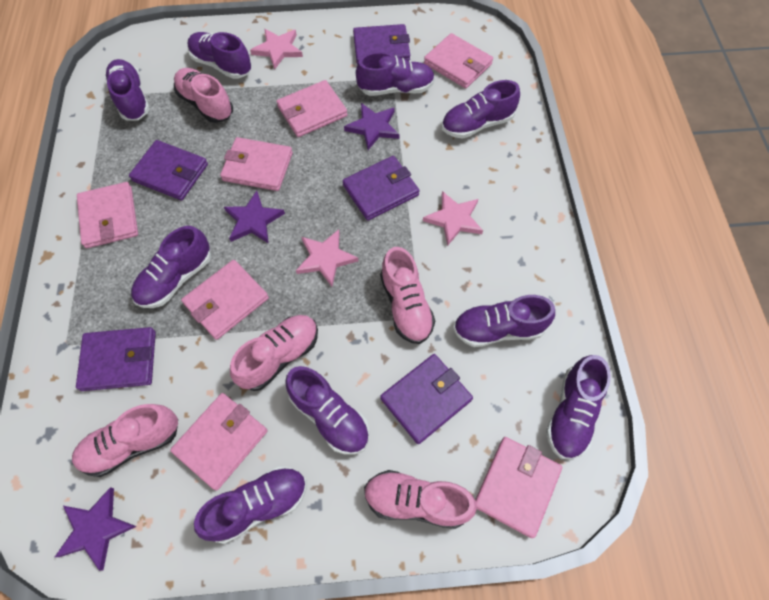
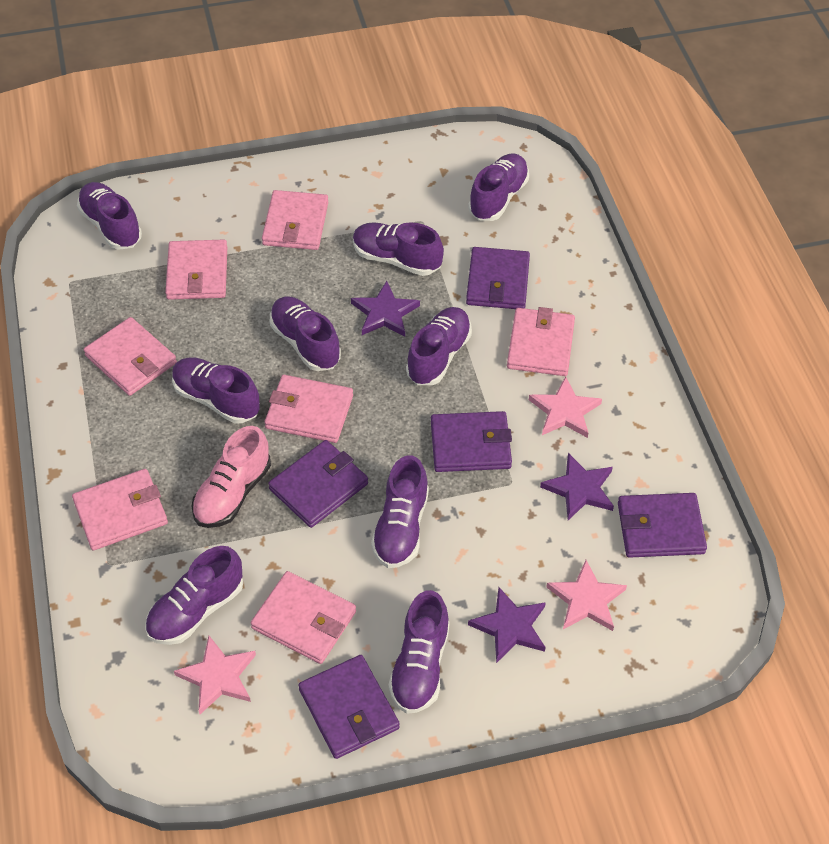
pink shoe: 5 -> 1

